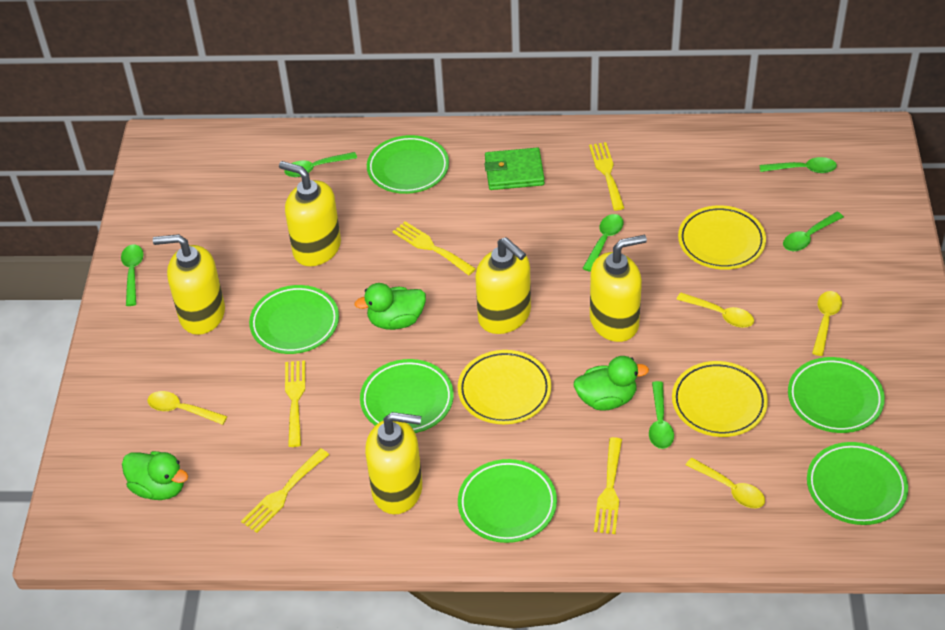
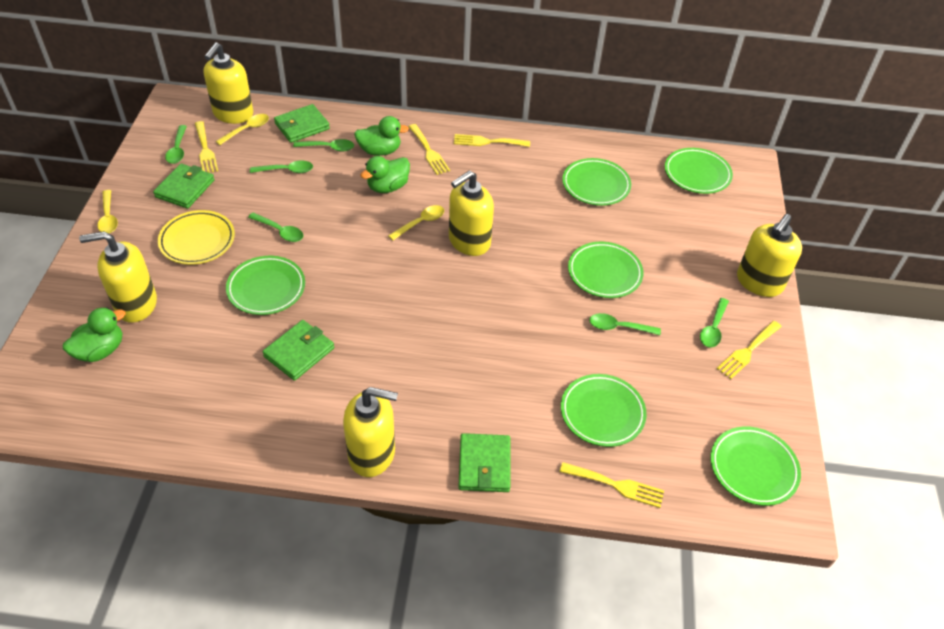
green wallet: 1 -> 4
yellow plate: 3 -> 1
yellow spoon: 4 -> 3

